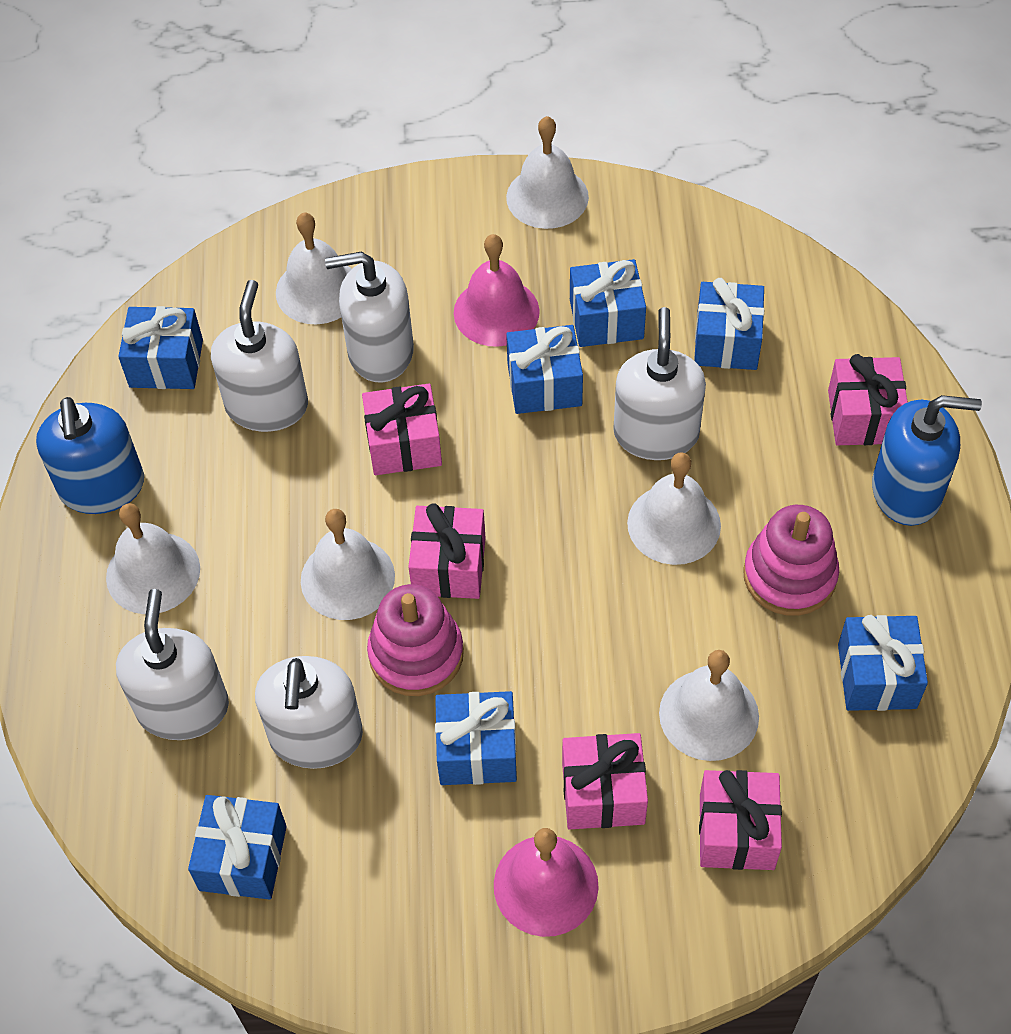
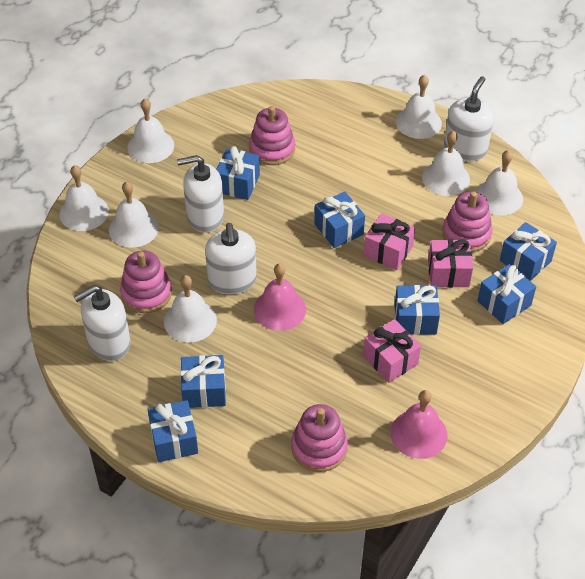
blue soap dispenser: 2 -> 0
pink gift: 5 -> 3
pink stacking toy: 2 -> 4
white bell: 6 -> 7
white soap dispenser: 5 -> 4

